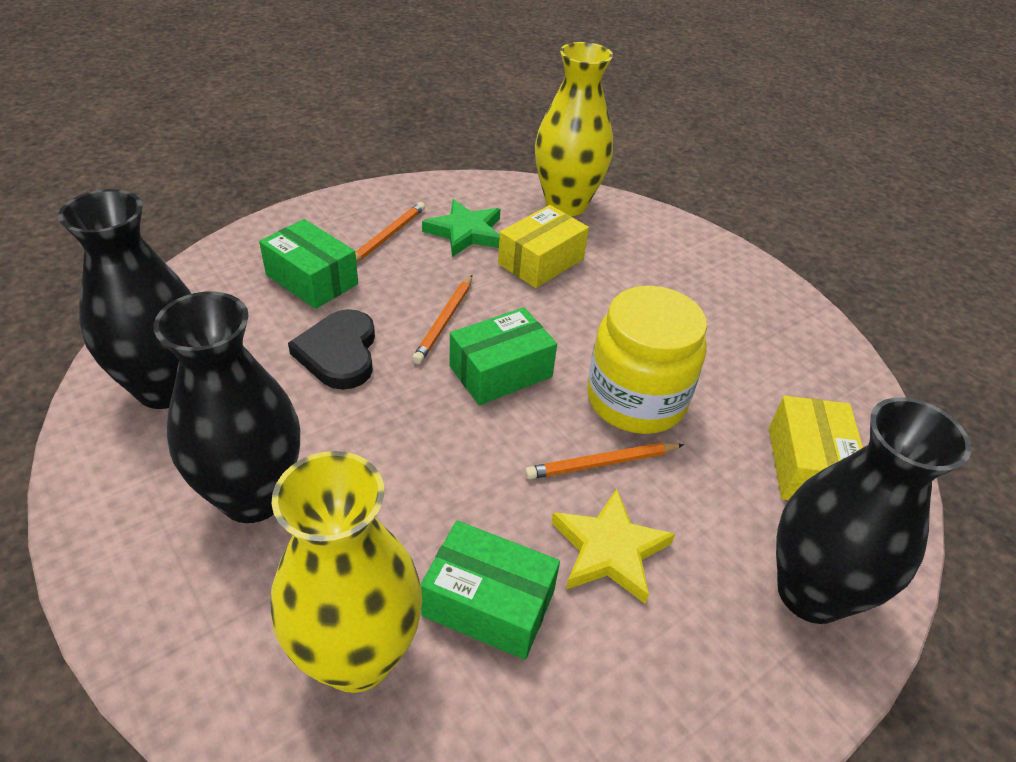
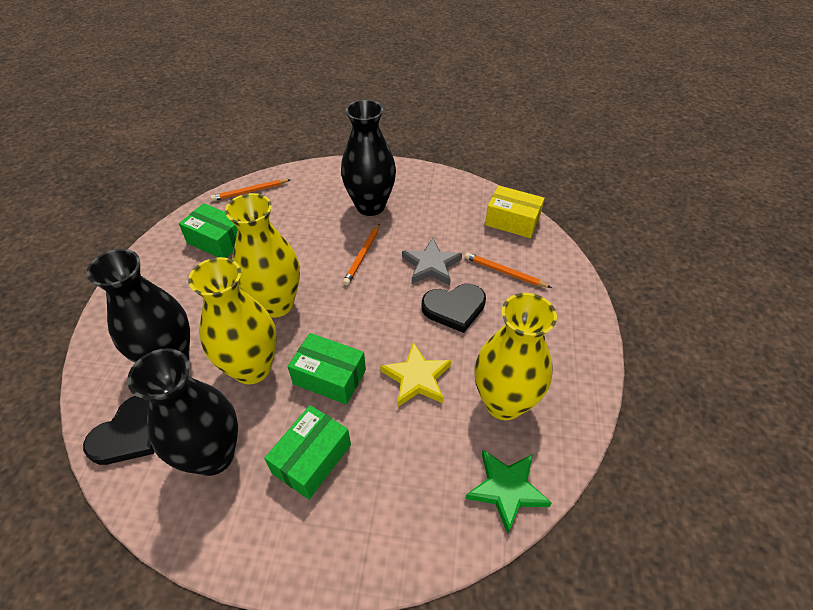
black heart: 1 -> 2
grey star: 0 -> 1
yellow box: 2 -> 1
yellow jar: 1 -> 0
yellow vase: 2 -> 3

